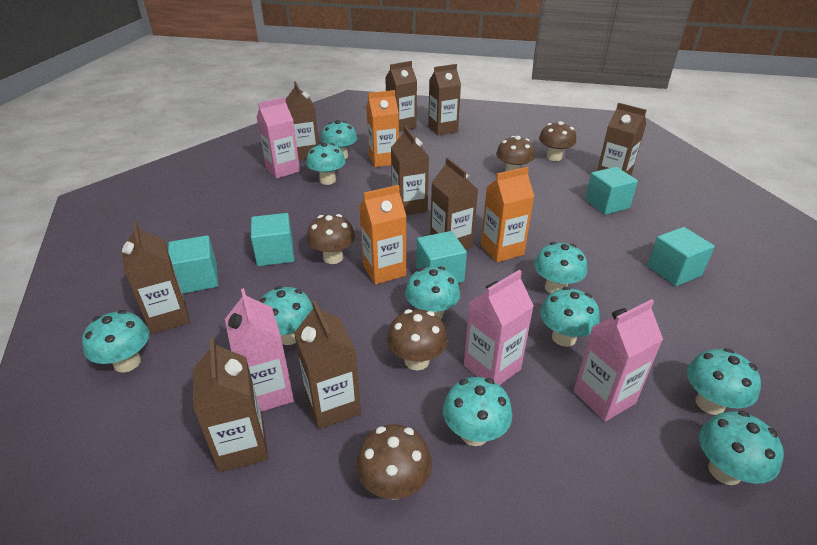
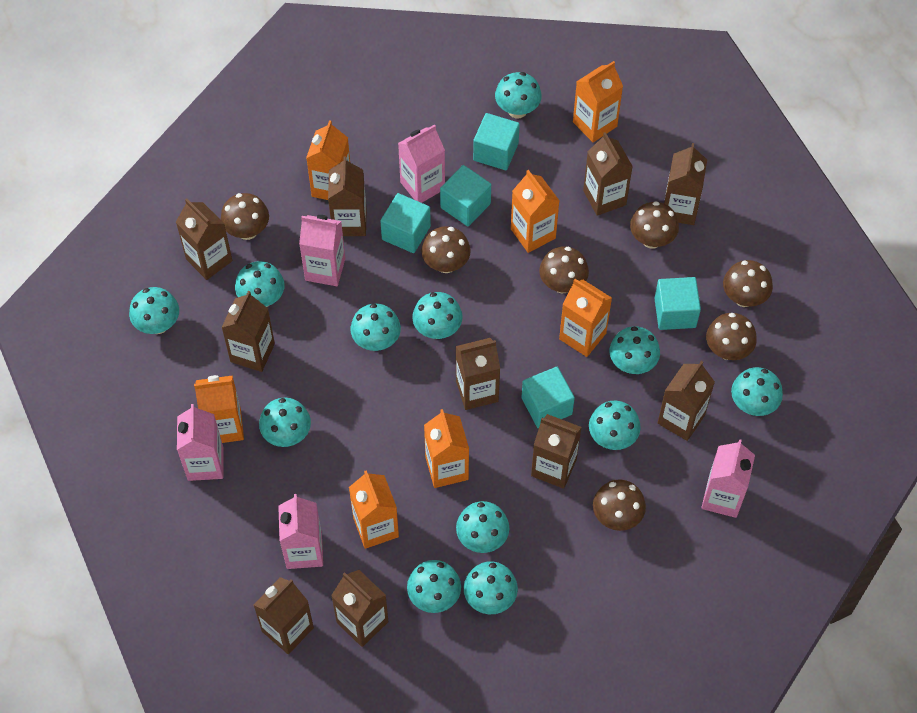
brown carton: 9 -> 10
brown mushroom: 5 -> 7
orange carton: 3 -> 7
pink carton: 4 -> 5
turquoise mushroom: 10 -> 12

